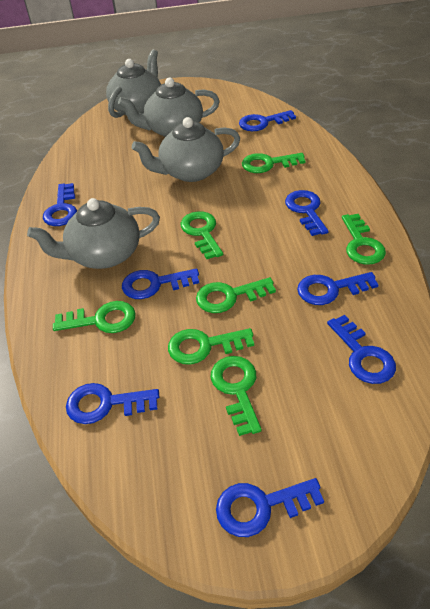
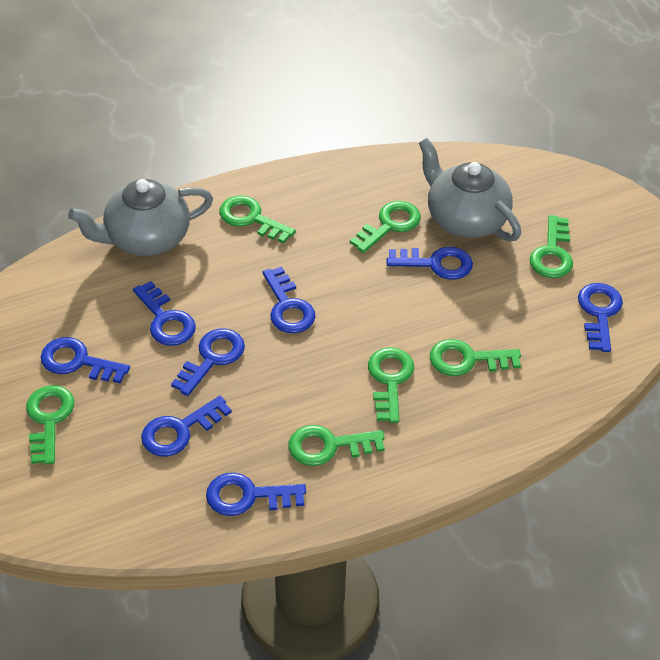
grey teapot: 4 -> 2

